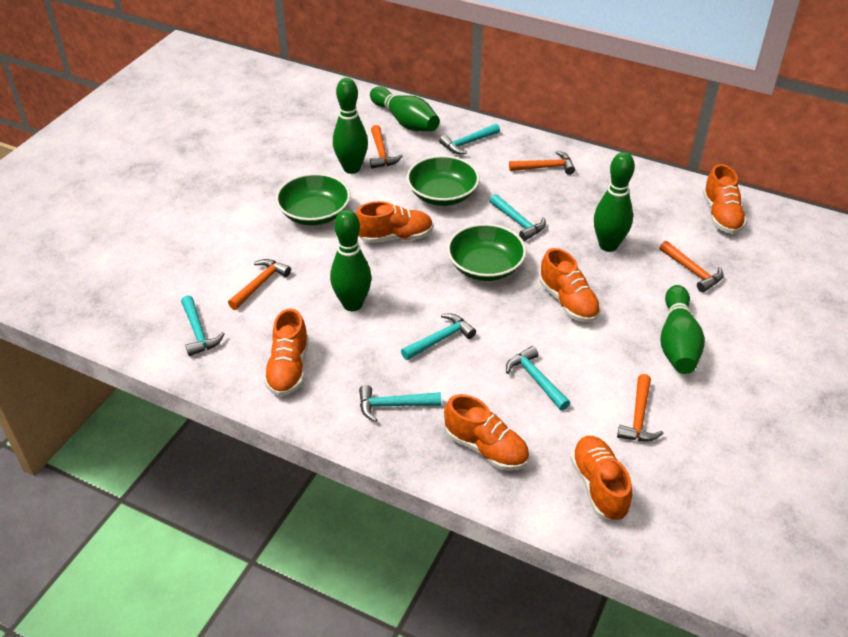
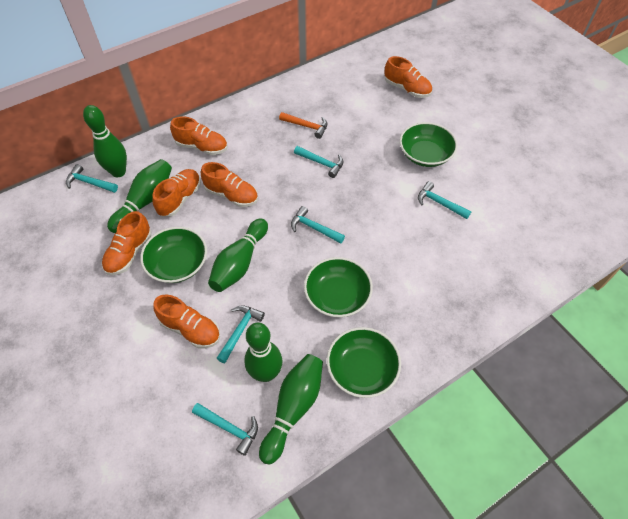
green bowl: 3 -> 4
orange hammer: 5 -> 1

